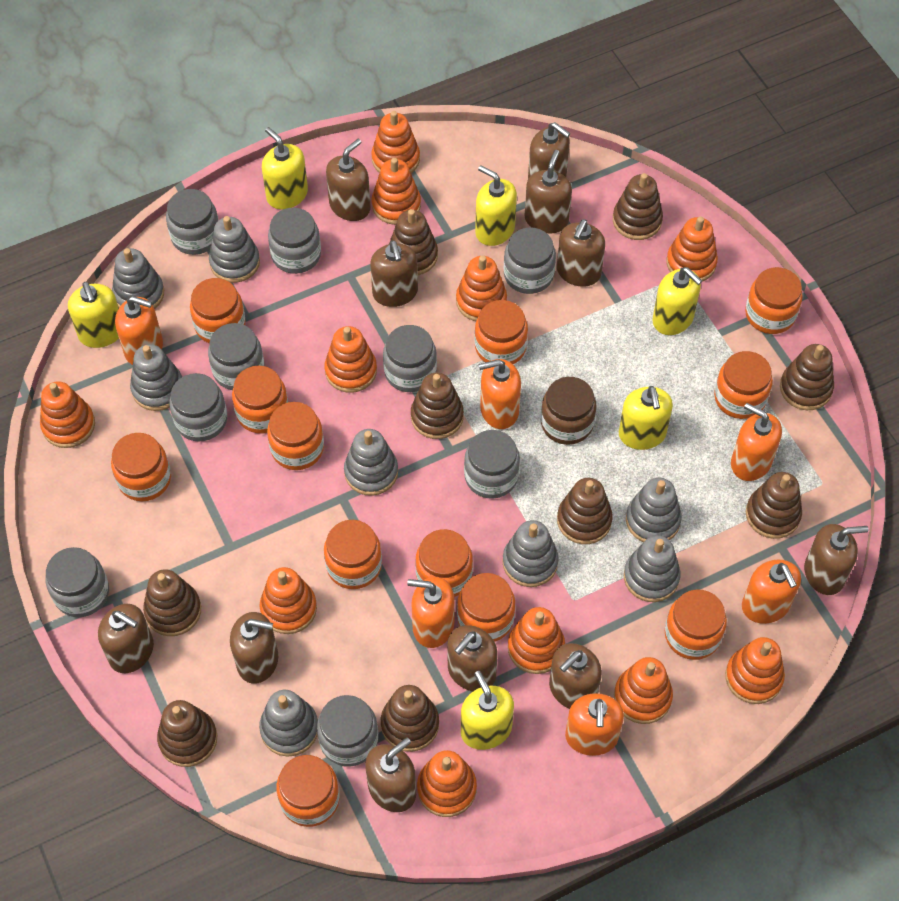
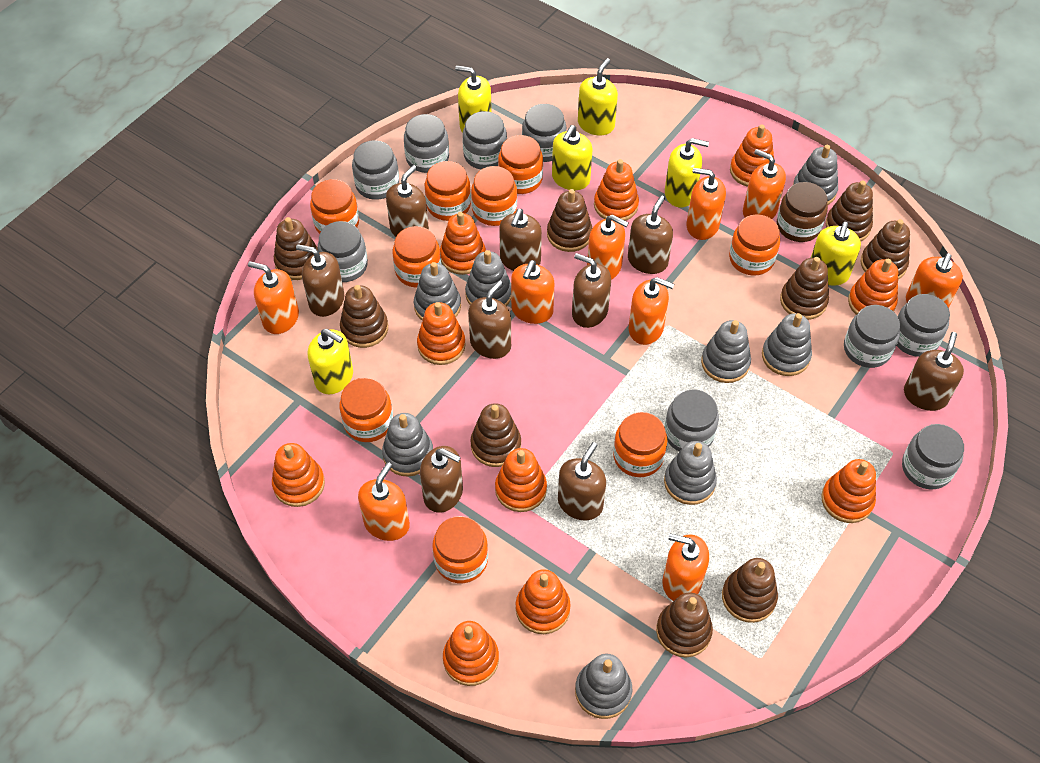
brown soap dispenser: 11 -> 9
orange jar: 12 -> 9
orange soap dispenser: 6 -> 9
orange stacking toy: 11 -> 10

